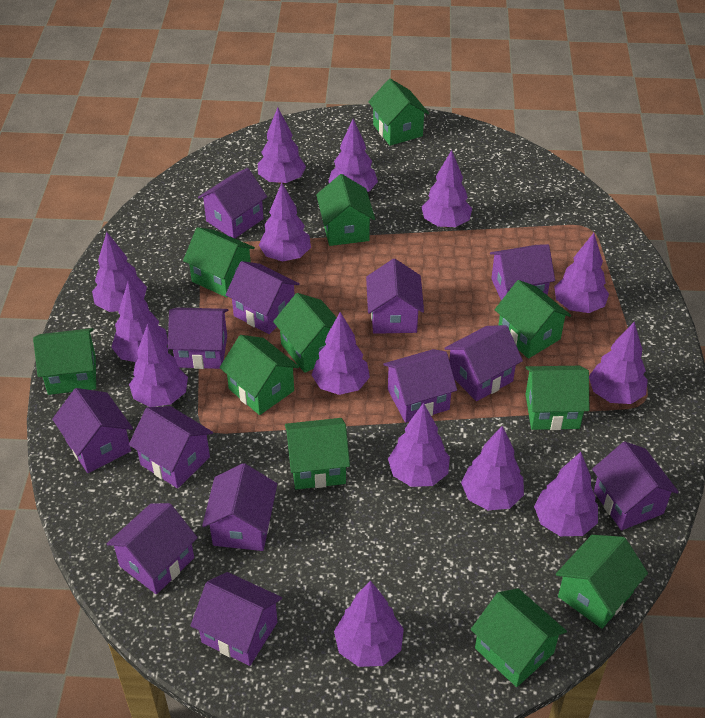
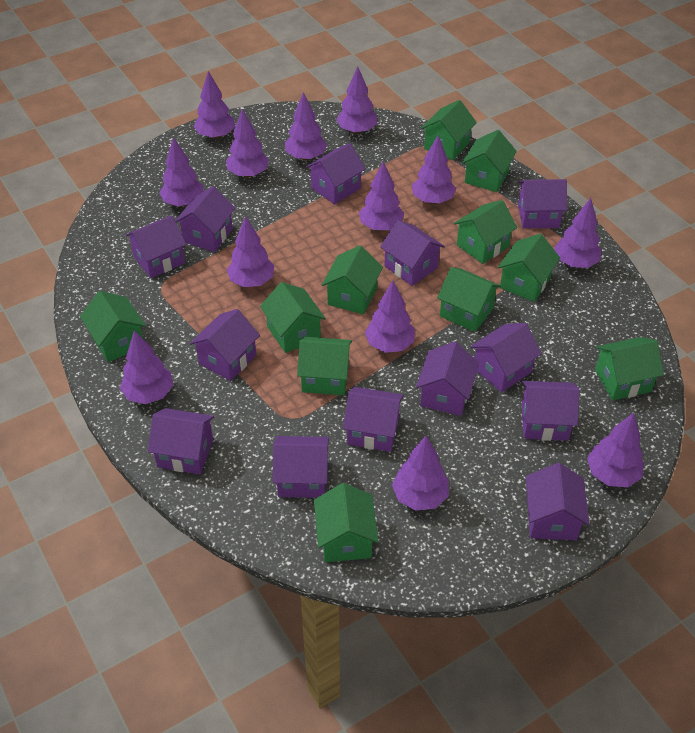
purple tree: 14 -> 13

